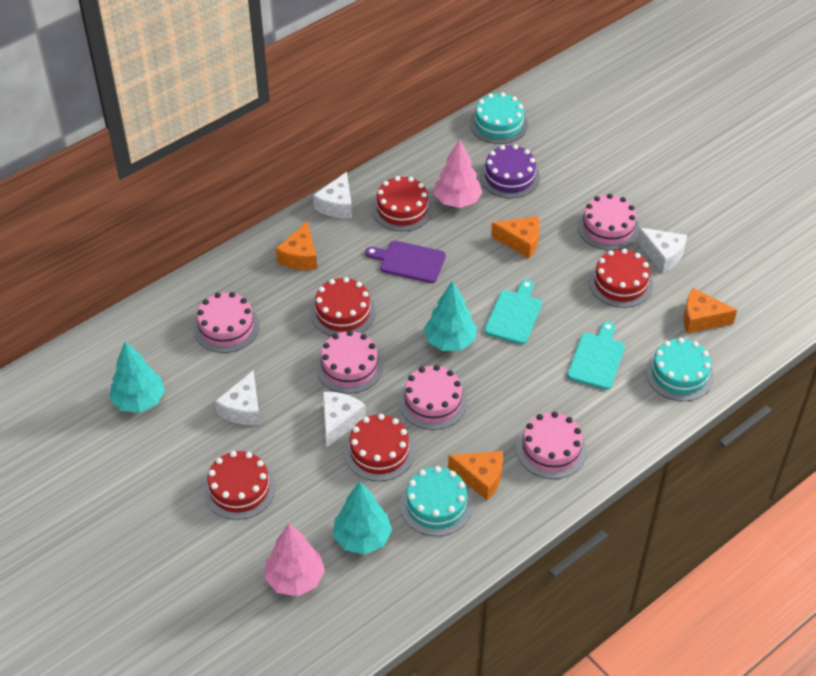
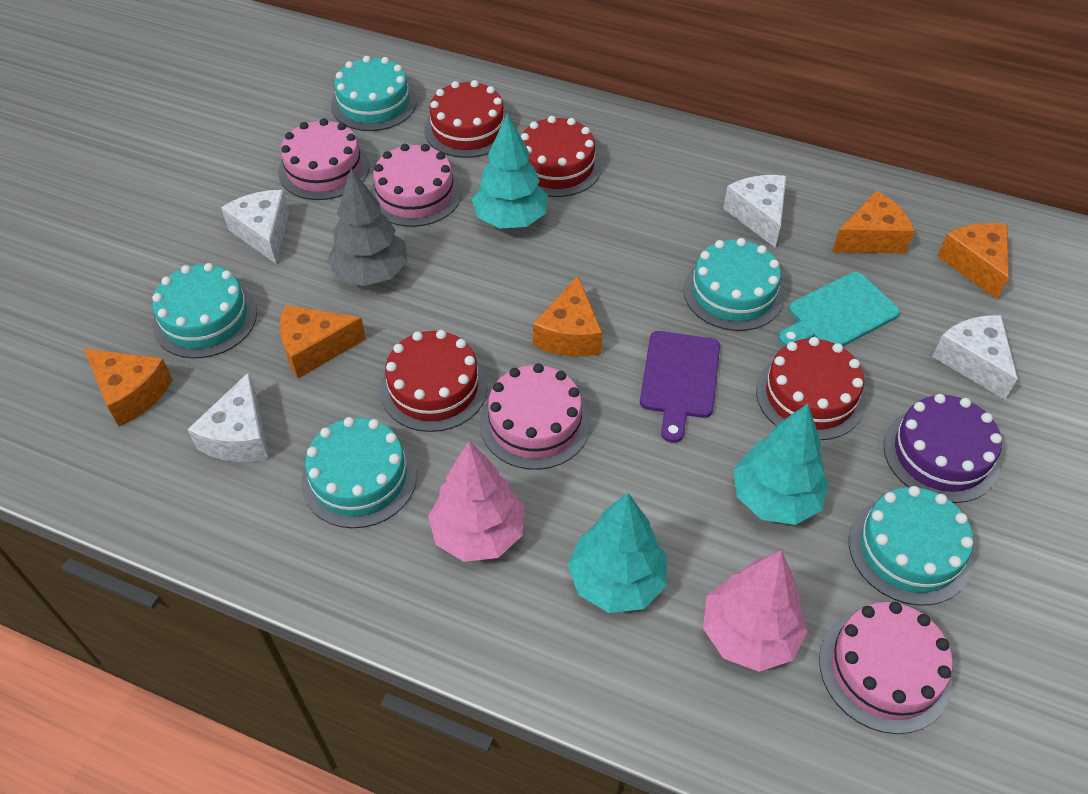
grey tree: 0 -> 1
orange cheese: 4 -> 5
pink cake: 5 -> 4
red cake: 5 -> 4
turquoise cake: 3 -> 5
turquoise cutting board: 2 -> 1

